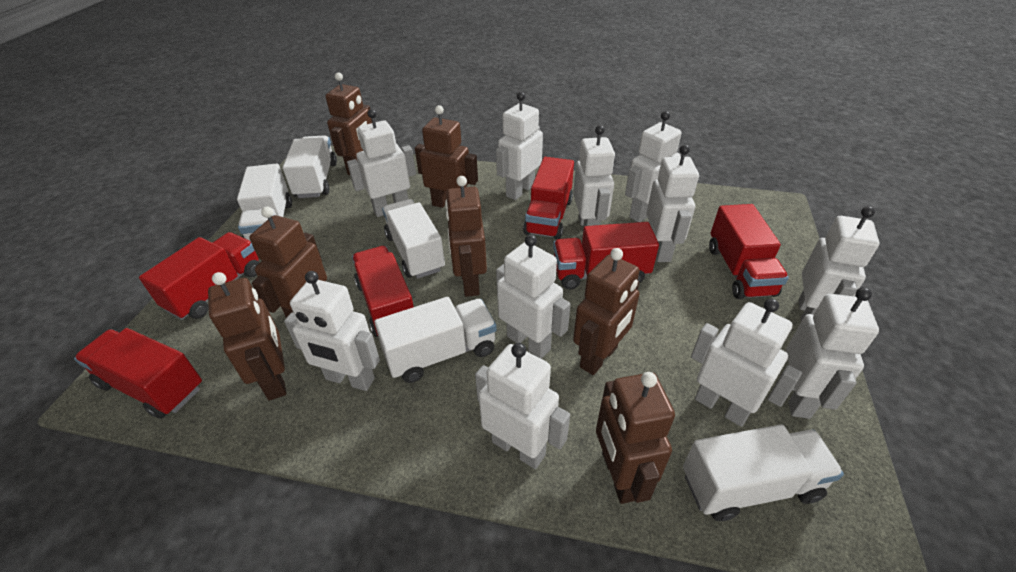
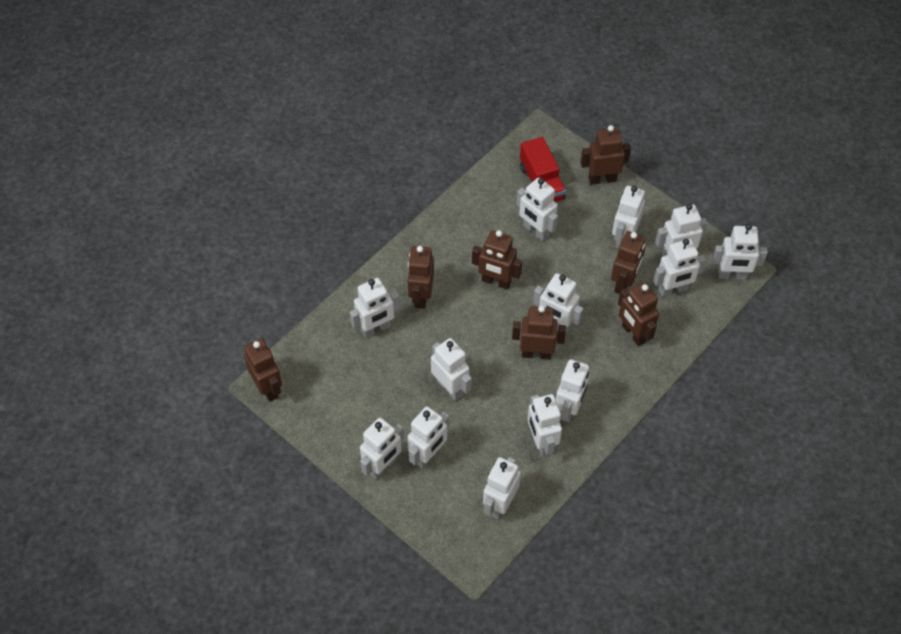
red truck: 6 -> 1
white robot: 11 -> 13
white truck: 5 -> 0

